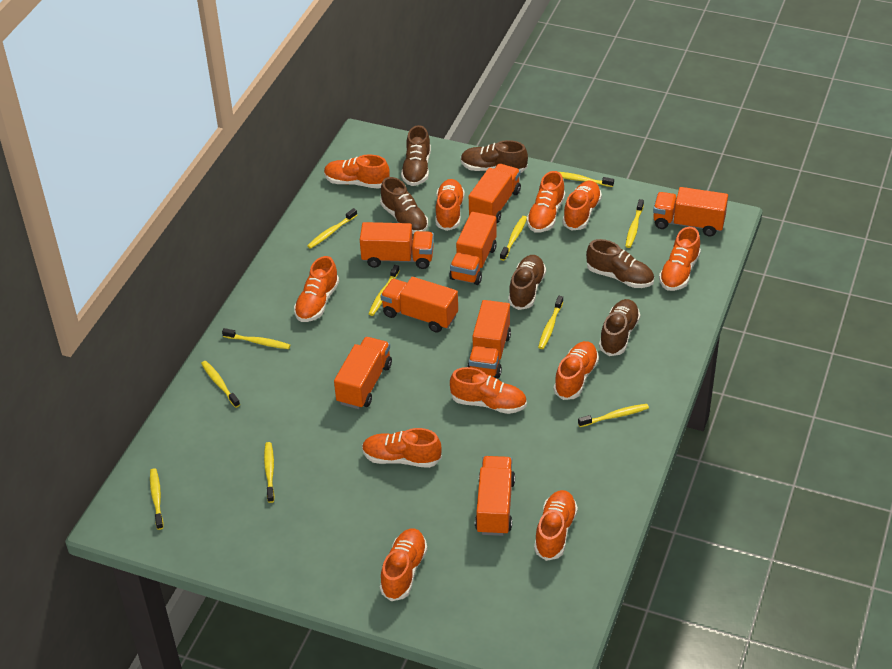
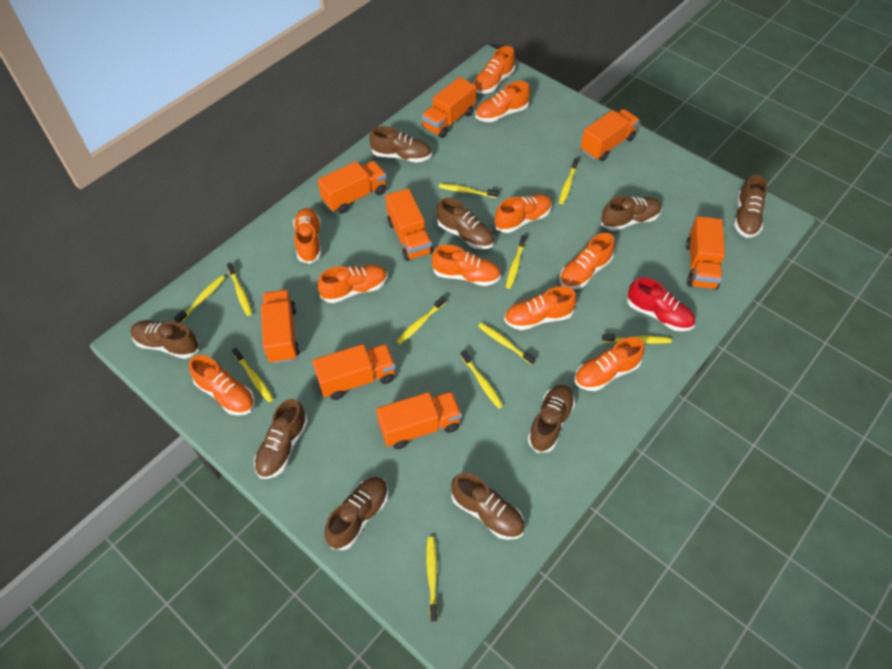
brown shoe: 6 -> 9
orange shoe: 11 -> 10
red shoe: 0 -> 1

